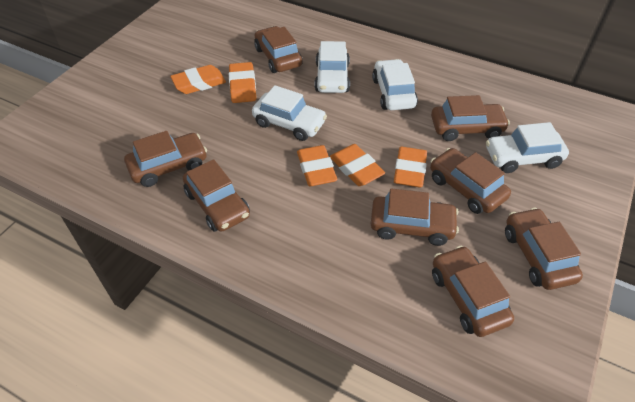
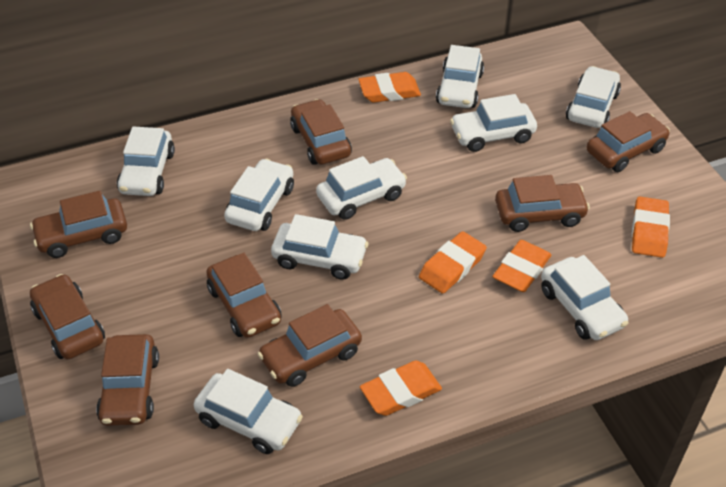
white car: 4 -> 9

